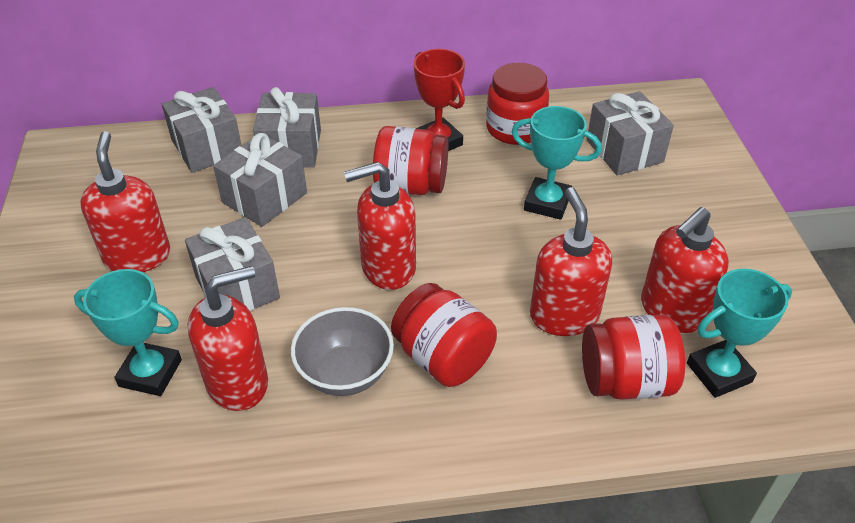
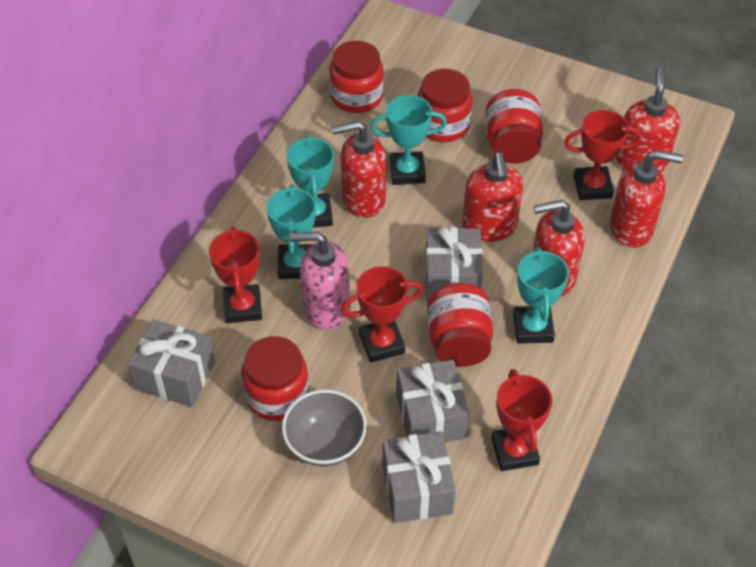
grey gift: 5 -> 4
pink soap dispenser: 0 -> 1
red jar: 4 -> 5
red trophy: 1 -> 4
turquoise trophy: 3 -> 4

